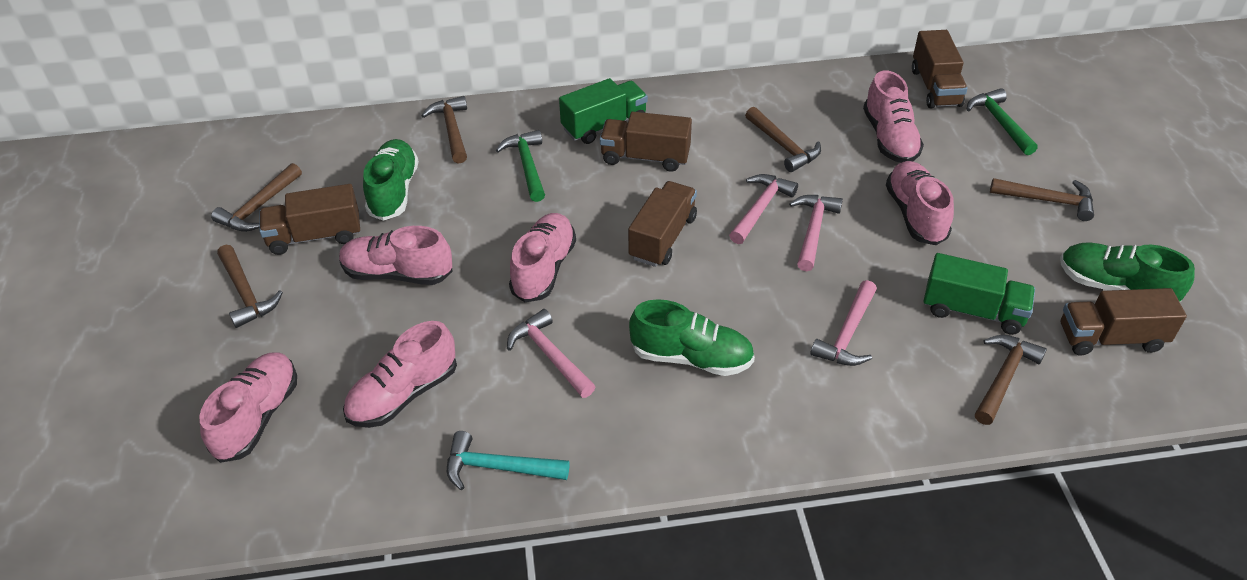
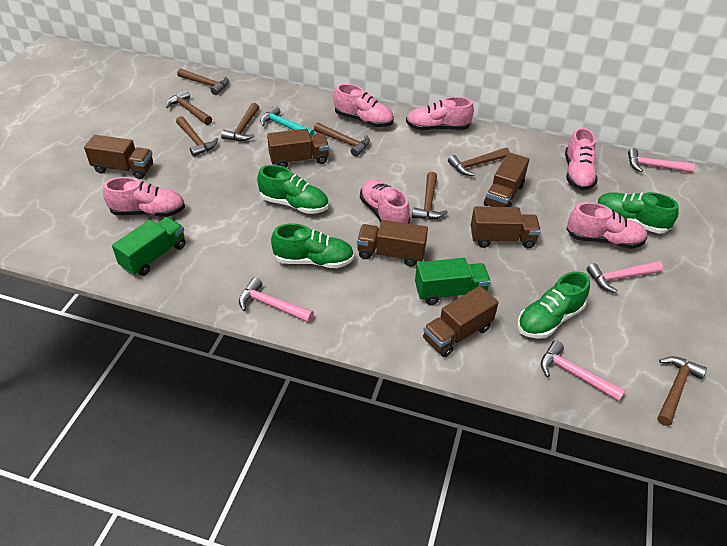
brown hammer: 6 -> 8
brown truck: 5 -> 6
green hammer: 2 -> 0
green shoe: 3 -> 4

